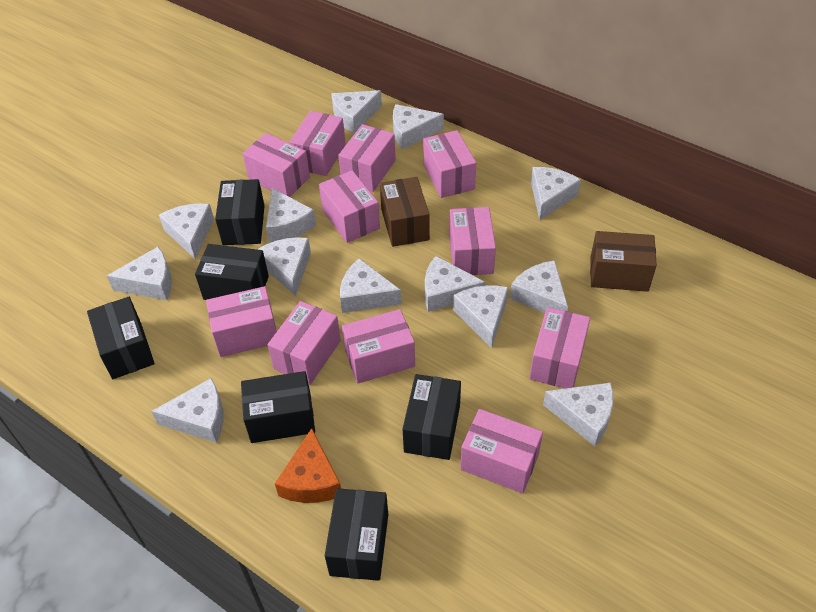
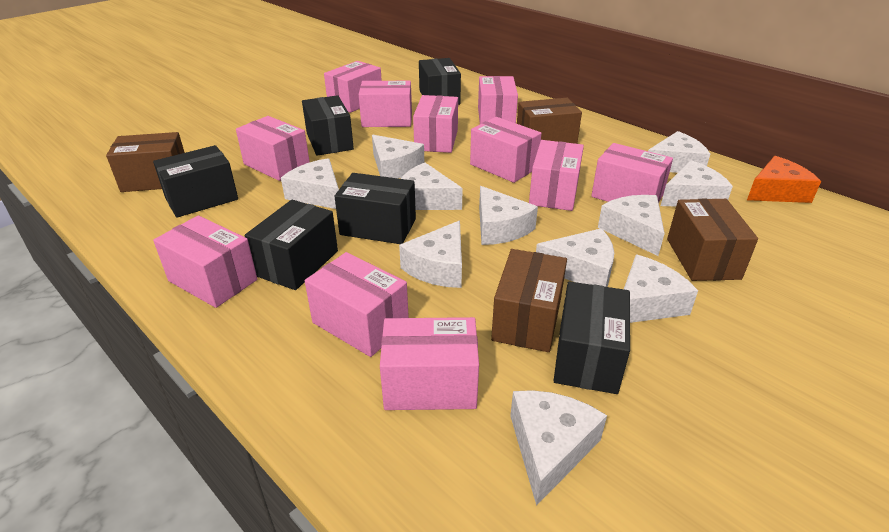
brown box: 2 -> 4
white cheese: 13 -> 11

